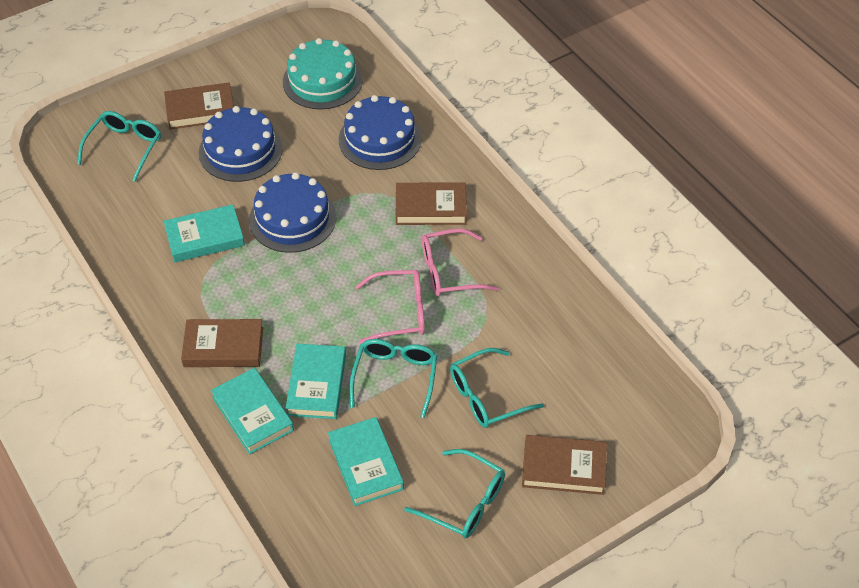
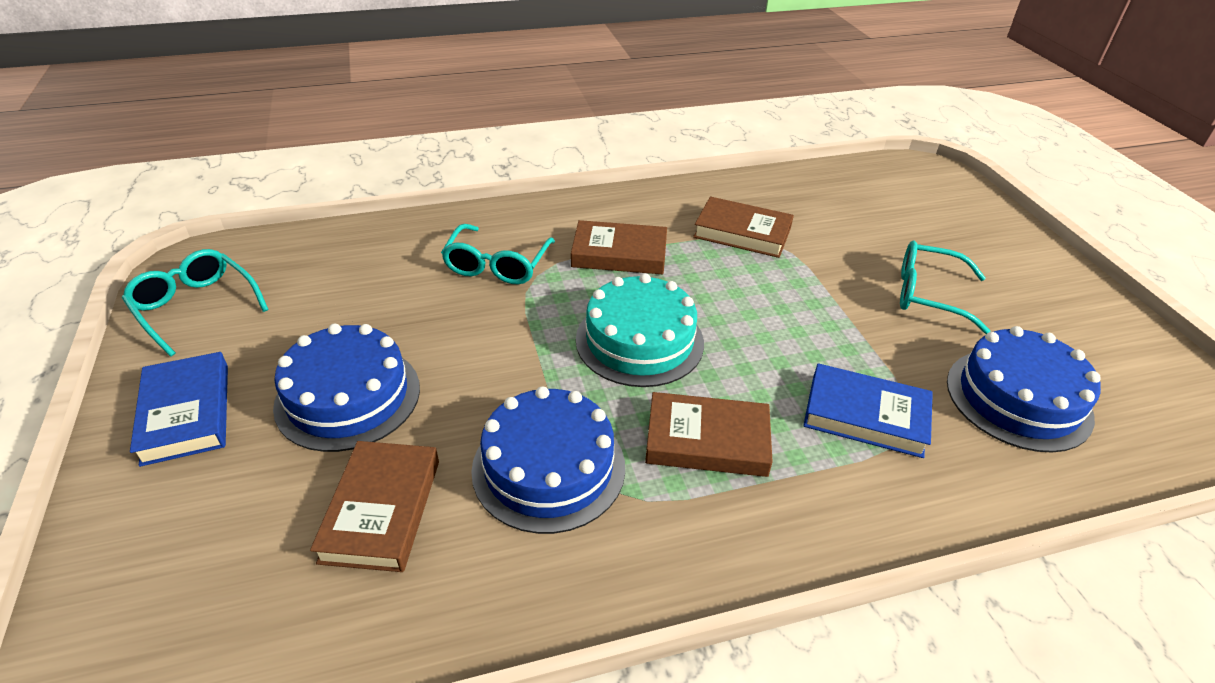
blue book: 0 -> 2
pink glasses: 2 -> 0
turquoise book: 4 -> 0
turquoise glasses: 4 -> 3

